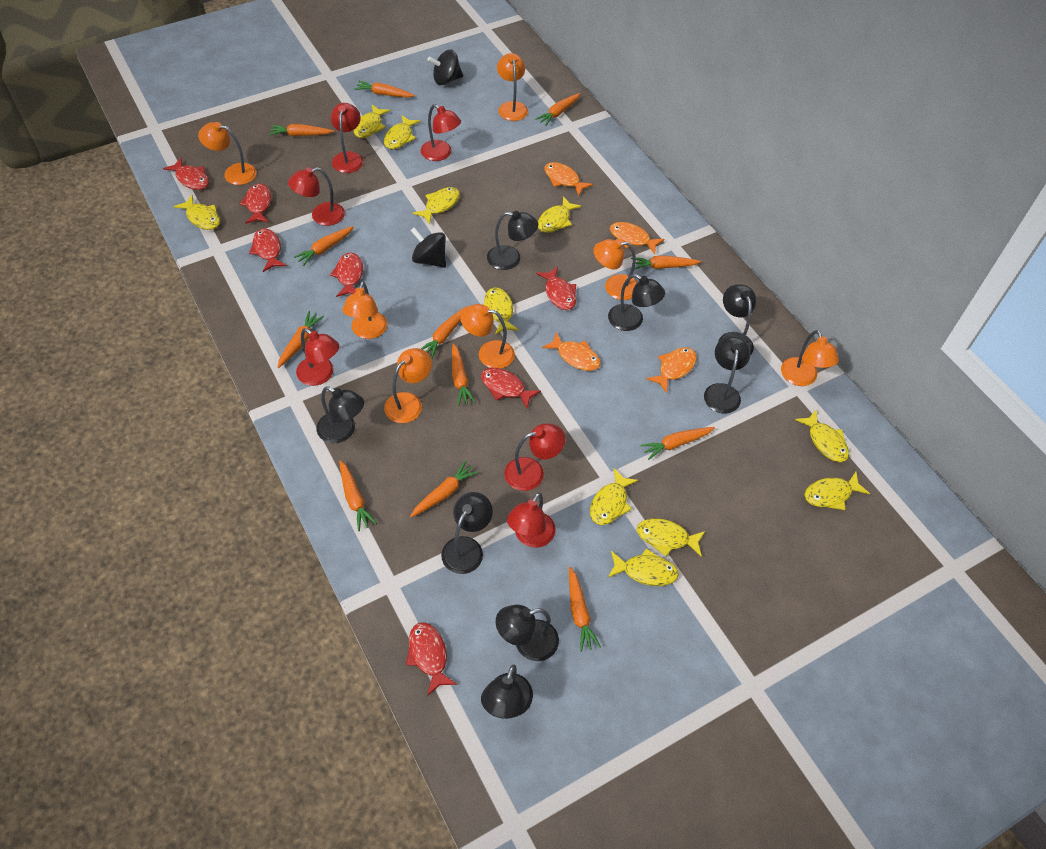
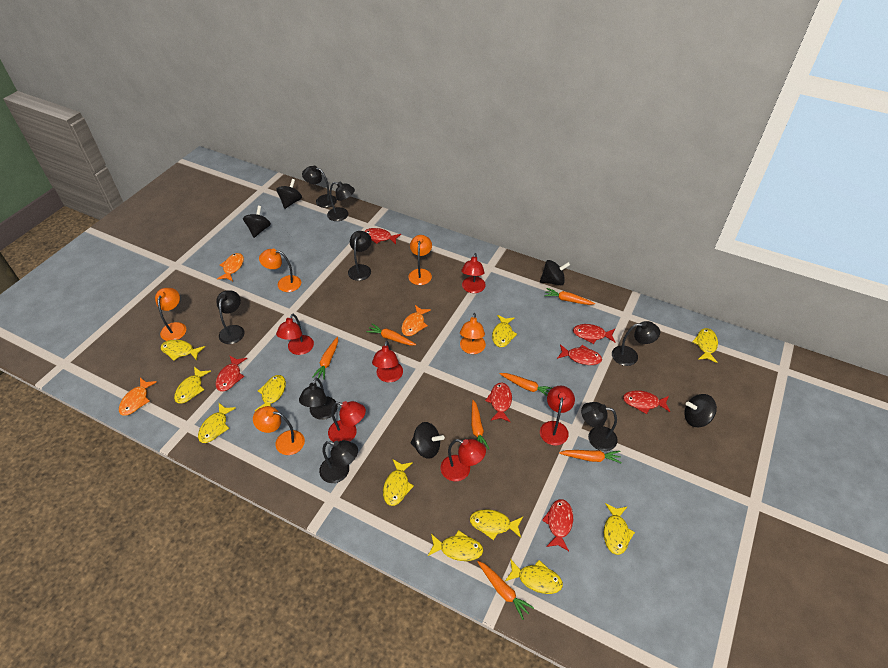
black spinning top: 2 -> 5
orange carrot: 12 -> 7
orange fish: 4 -> 3
orange lamp: 7 -> 5

